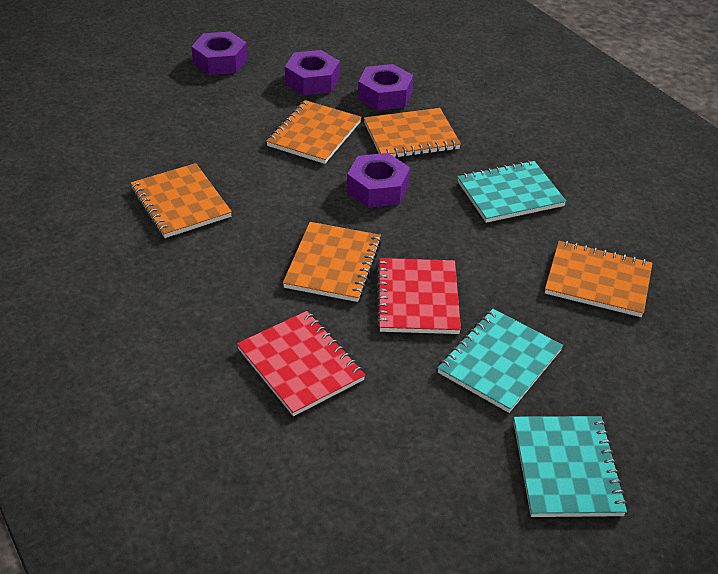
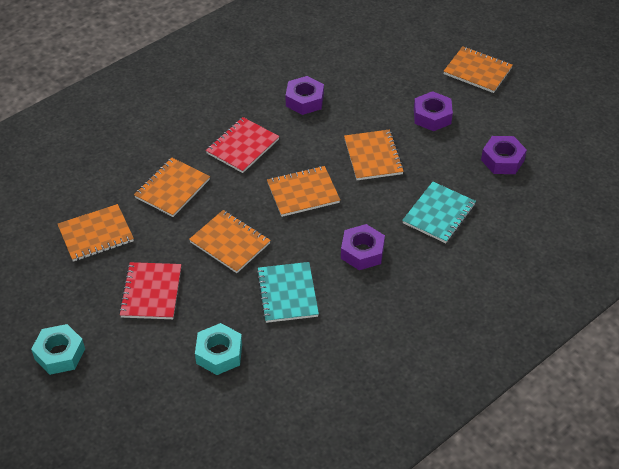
orange notebook: 5 -> 6
turquoise notebook: 3 -> 2
turquoise nut: 0 -> 2

